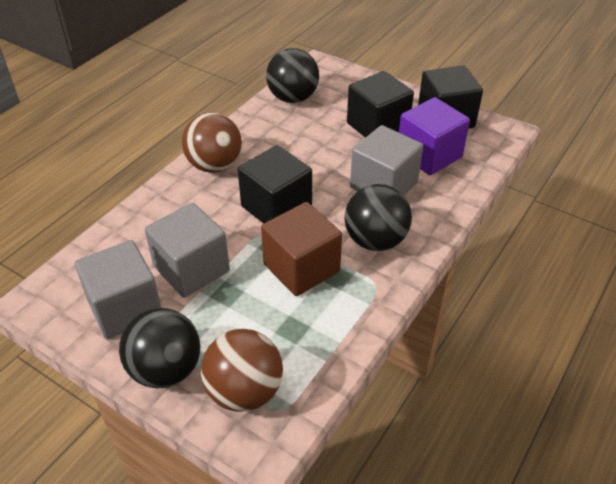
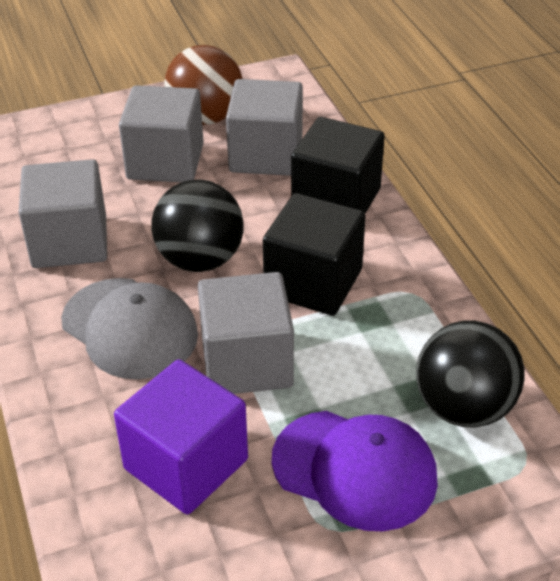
black ball: 3 -> 2
black cube: 3 -> 2
brown ball: 2 -> 1
brown cube: 1 -> 0
grey cap: 0 -> 1
grey cube: 3 -> 4
purple cap: 0 -> 1

